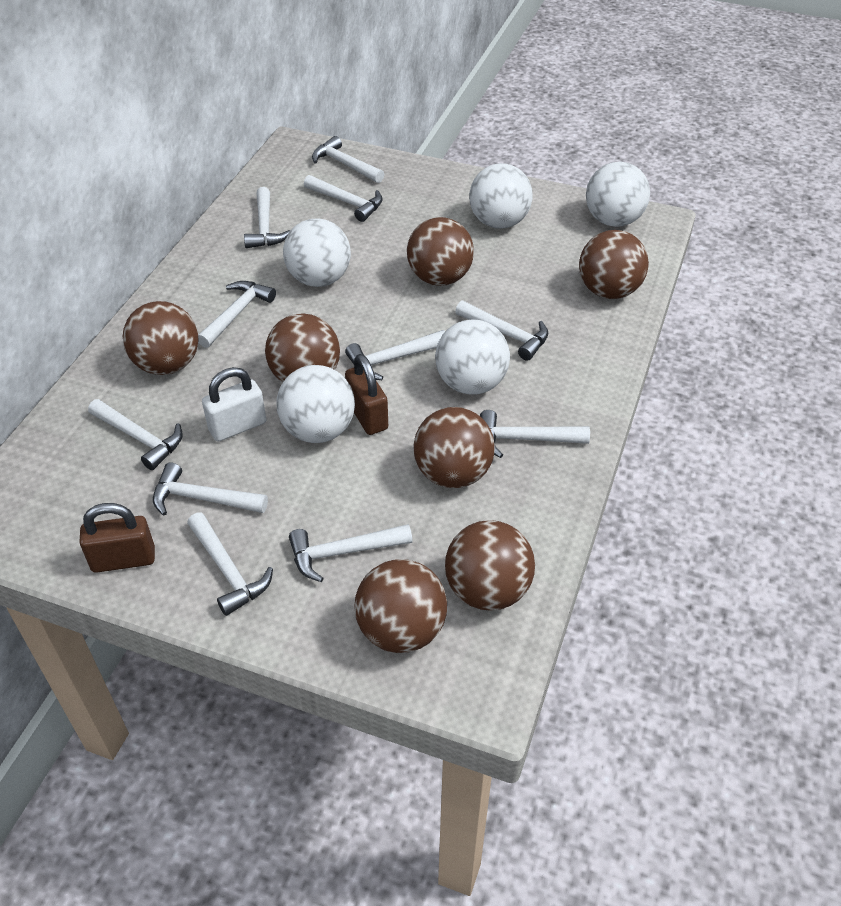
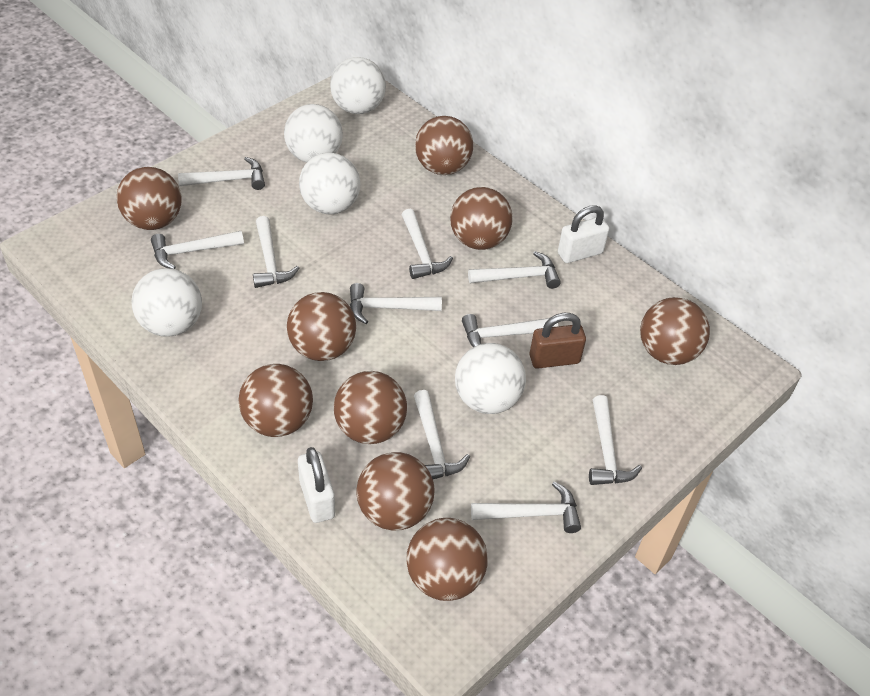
brown ball: 7 -> 9
brown padlock: 2 -> 1
white hammer: 11 -> 10
white padlock: 1 -> 2

